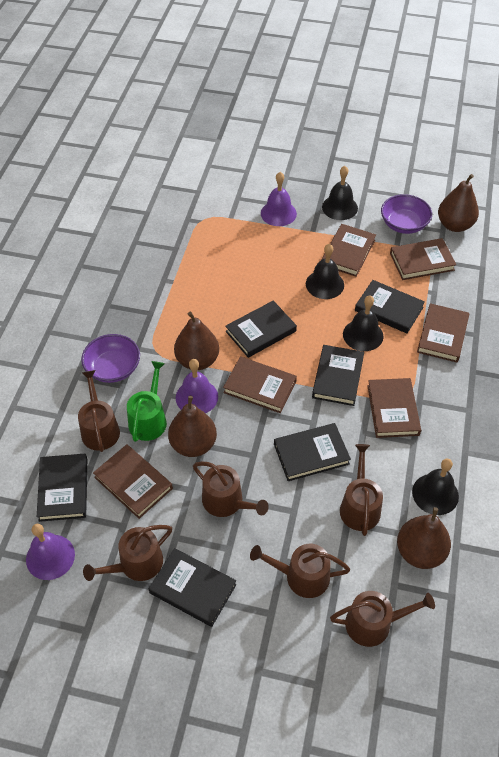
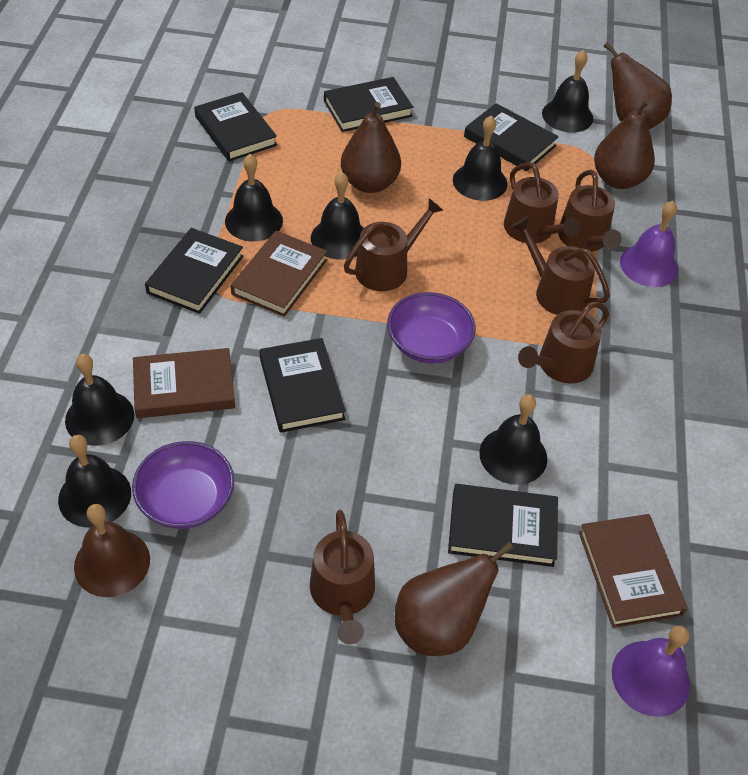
black bell: 4 -> 7
brown bell: 0 -> 1
brown book: 6 -> 3
green watering can: 1 -> 0
purple bell: 3 -> 2

